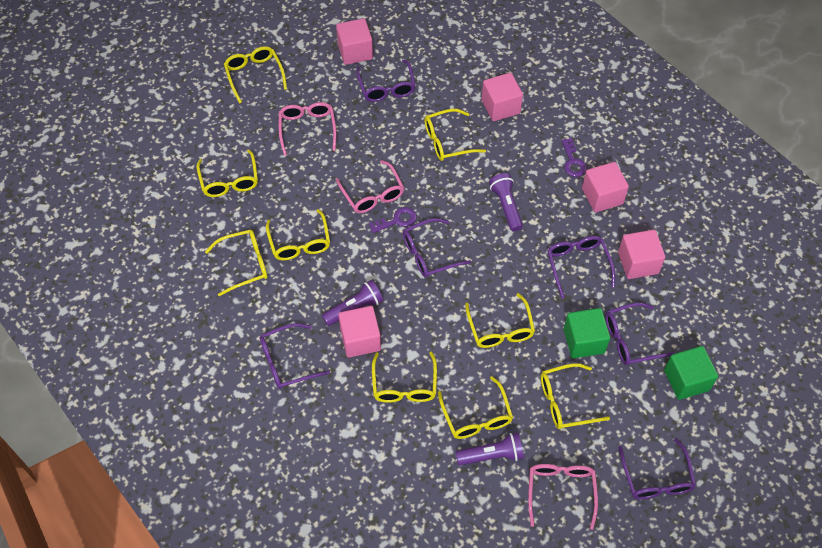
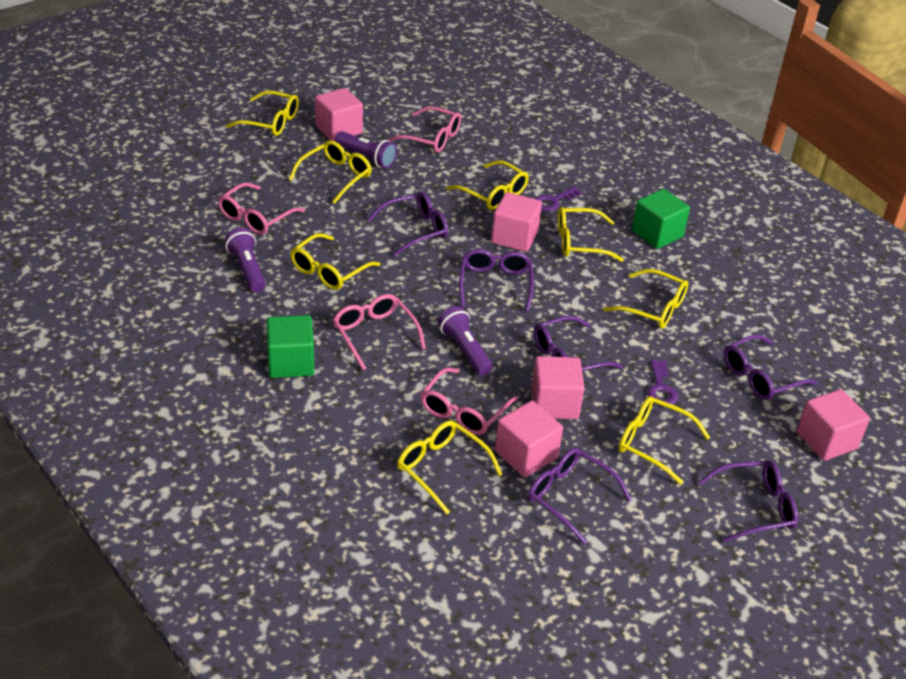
pink glasses: 3 -> 4
yellow glasses: 9 -> 8

